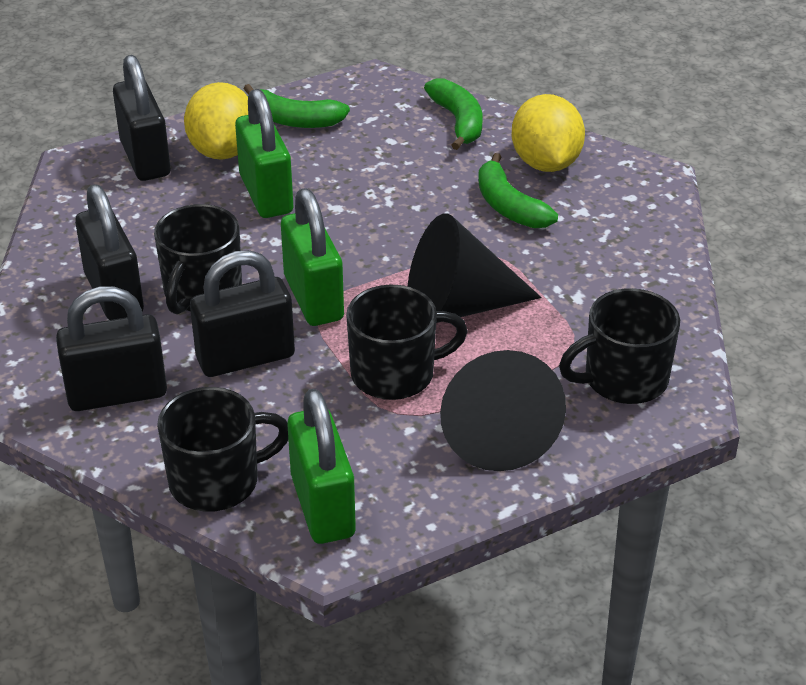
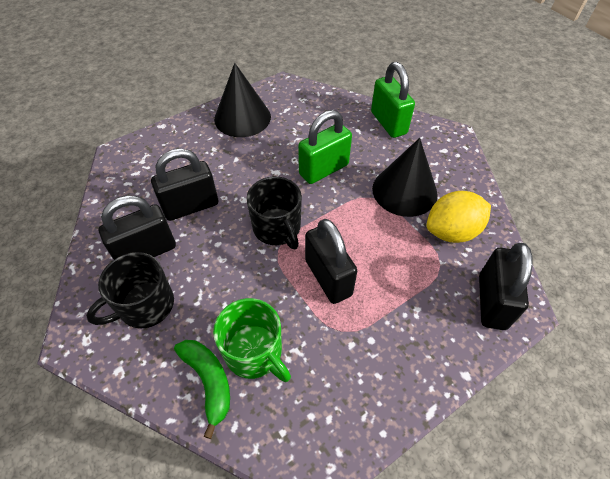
black mug: 4 -> 2
green banana: 3 -> 1
green mug: 0 -> 1
green padlock: 3 -> 2
yellow lemon: 2 -> 1

